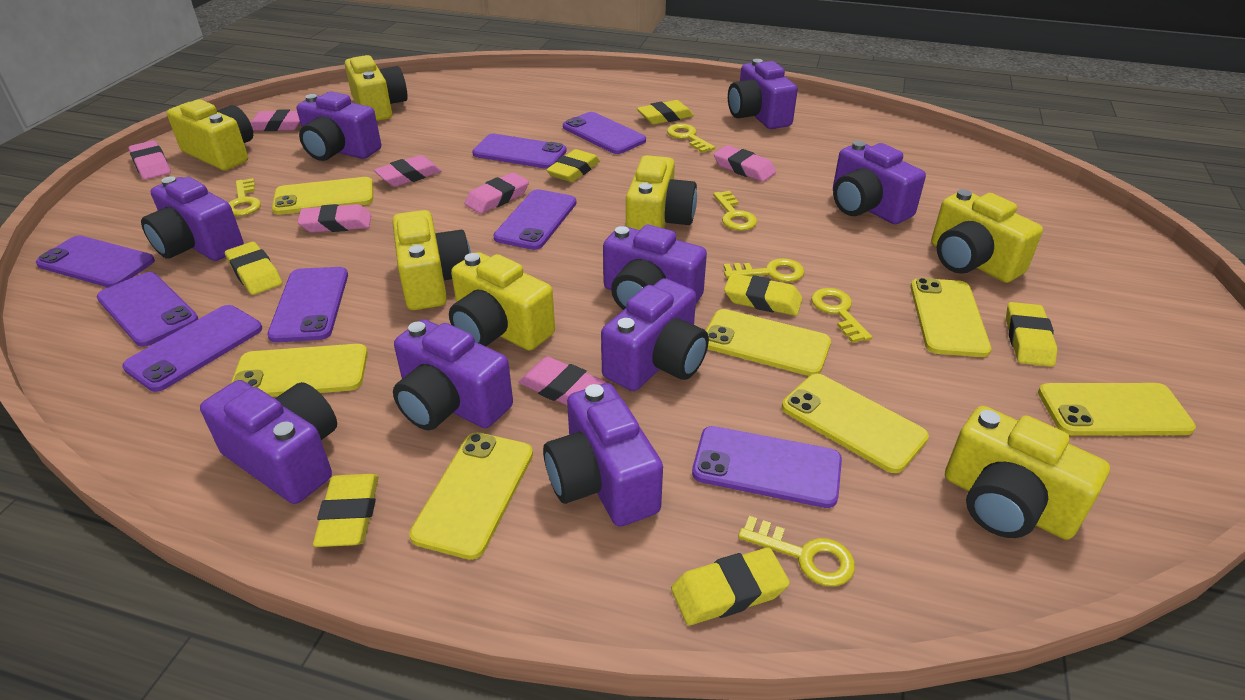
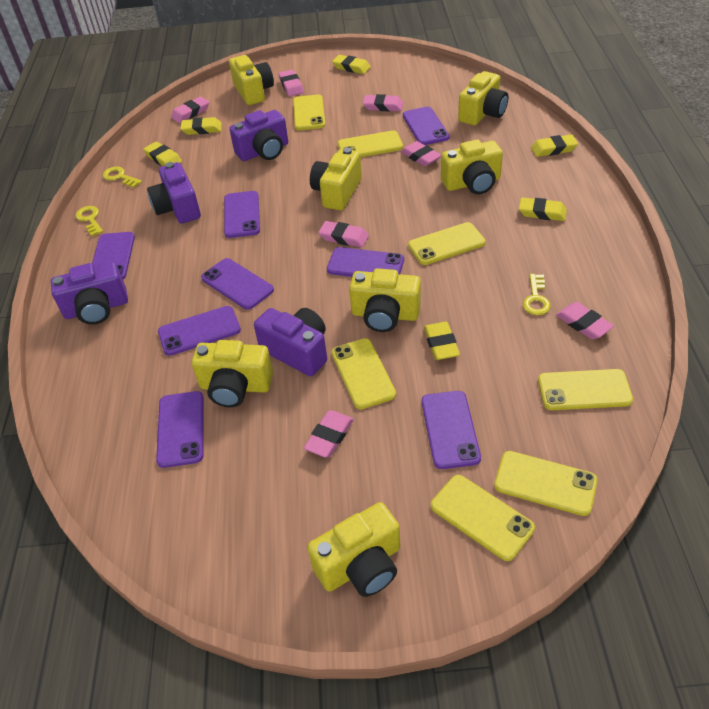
purple camera: 9 -> 4
yellow eraser: 7 -> 6
yellow key: 6 -> 3

